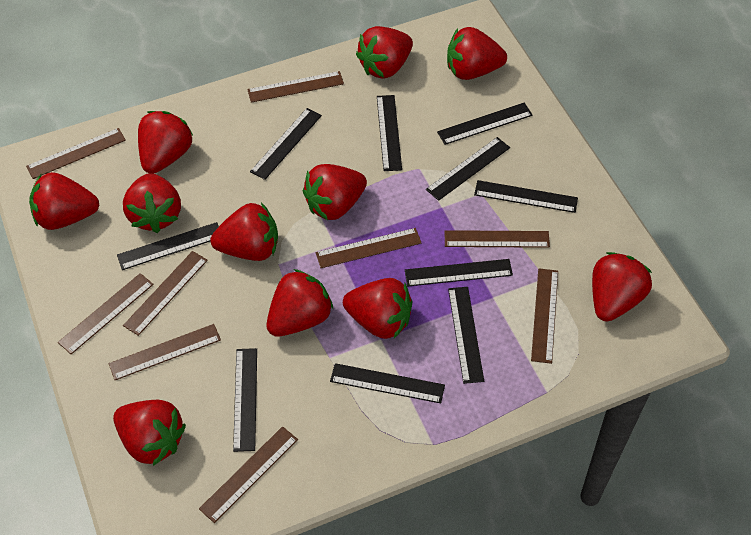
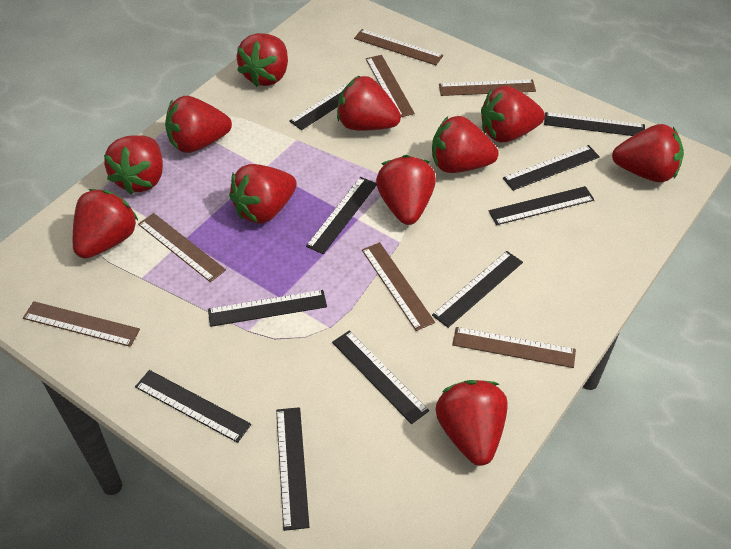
brown ruler: 9 -> 7

